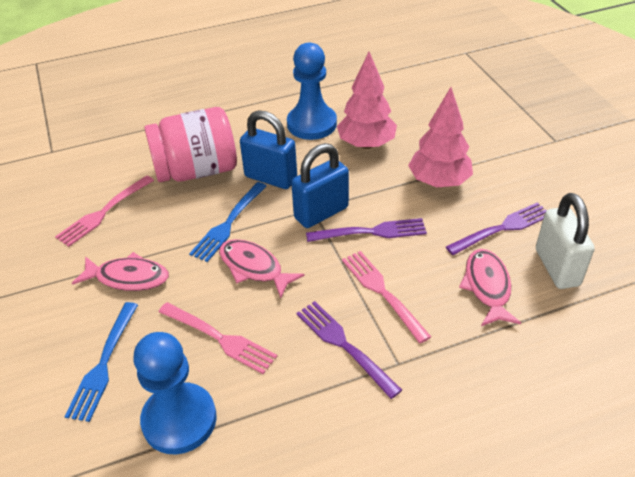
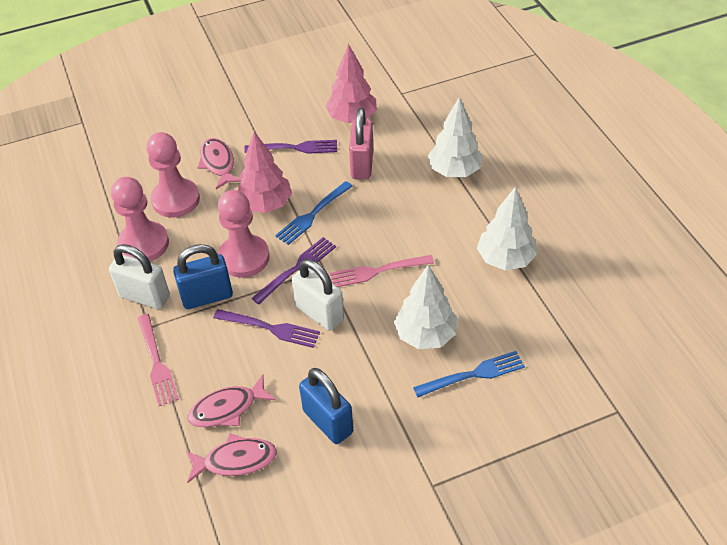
blue pawn: 2 -> 0
pink fork: 3 -> 2
pink jar: 1 -> 0
pink padlock: 0 -> 1
pink pawn: 0 -> 3
white padlock: 1 -> 2
white tree: 0 -> 3

